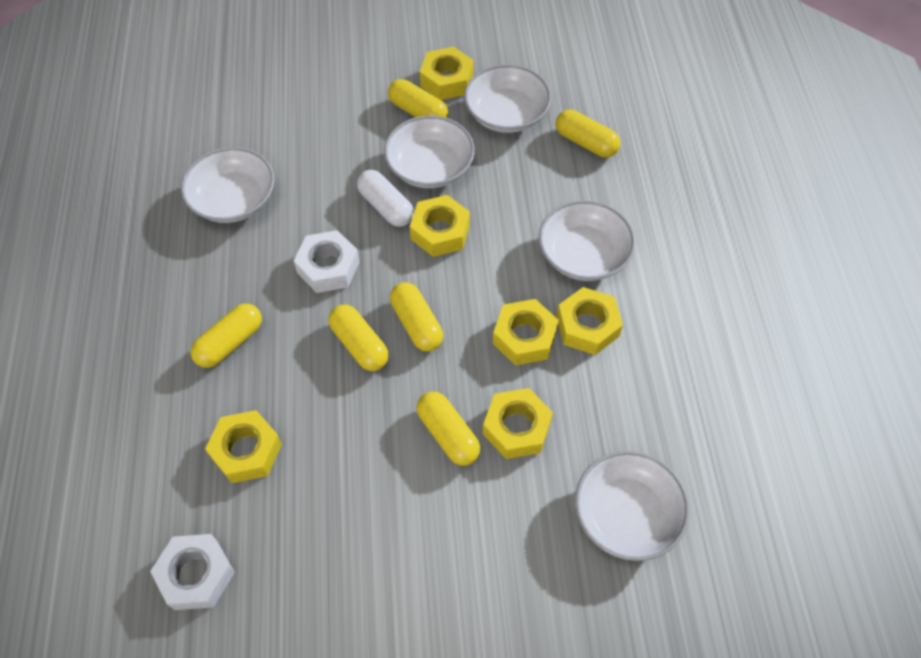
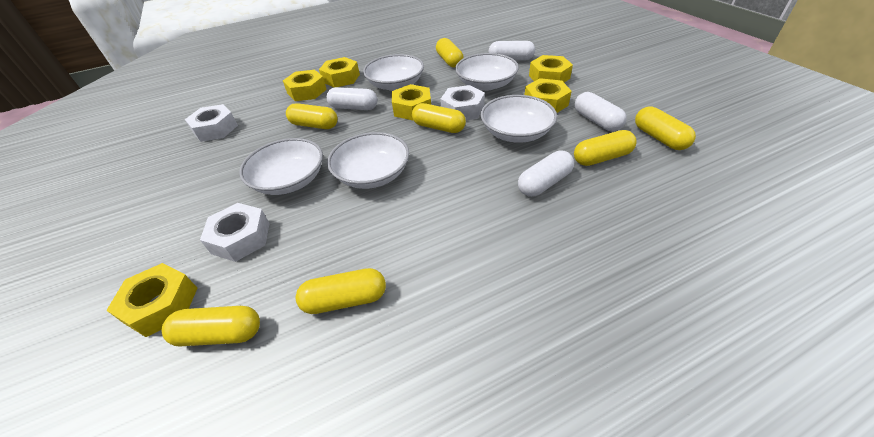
white capsule: 1 -> 4
white nut: 2 -> 3
yellow capsule: 6 -> 7

